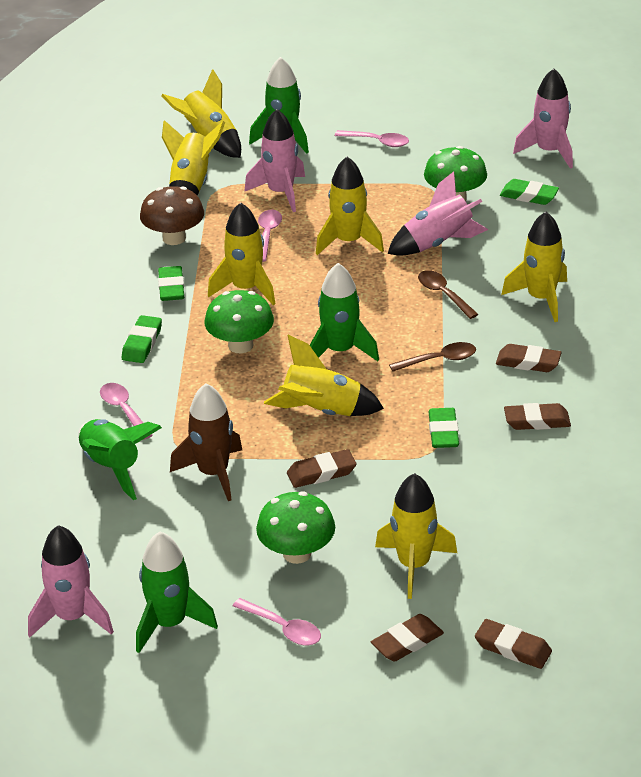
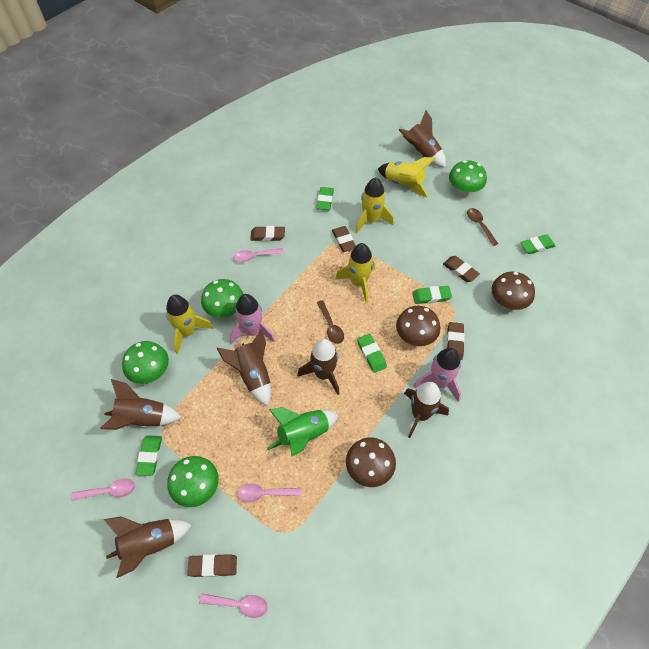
brown mushroom: 1 -> 3
brown rocket: 1 -> 6
green eraser: 4 -> 5
green mushroom: 3 -> 4
green rocket: 4 -> 1
pink rocket: 4 -> 2
yellow rocket: 7 -> 4

